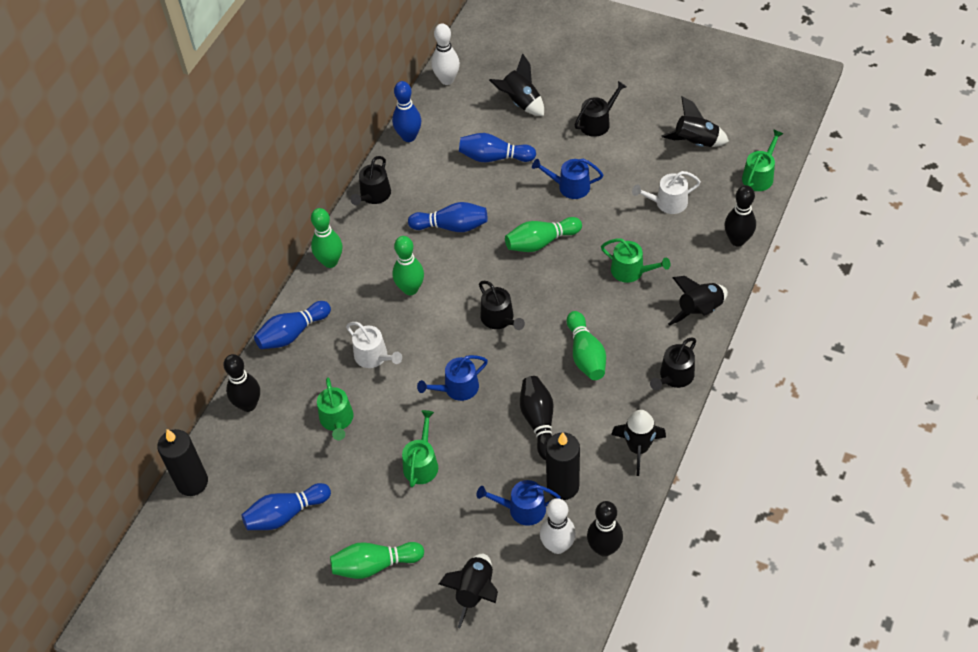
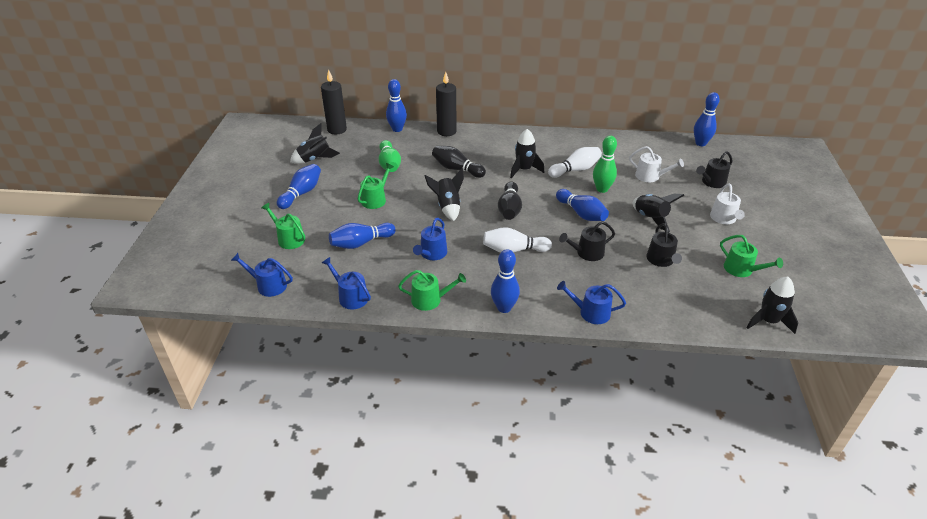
black bowling pin: 4 -> 2
black watering can: 4 -> 3
blue bowling pin: 5 -> 6
blue watering can: 3 -> 4
green bowling pin: 5 -> 2

